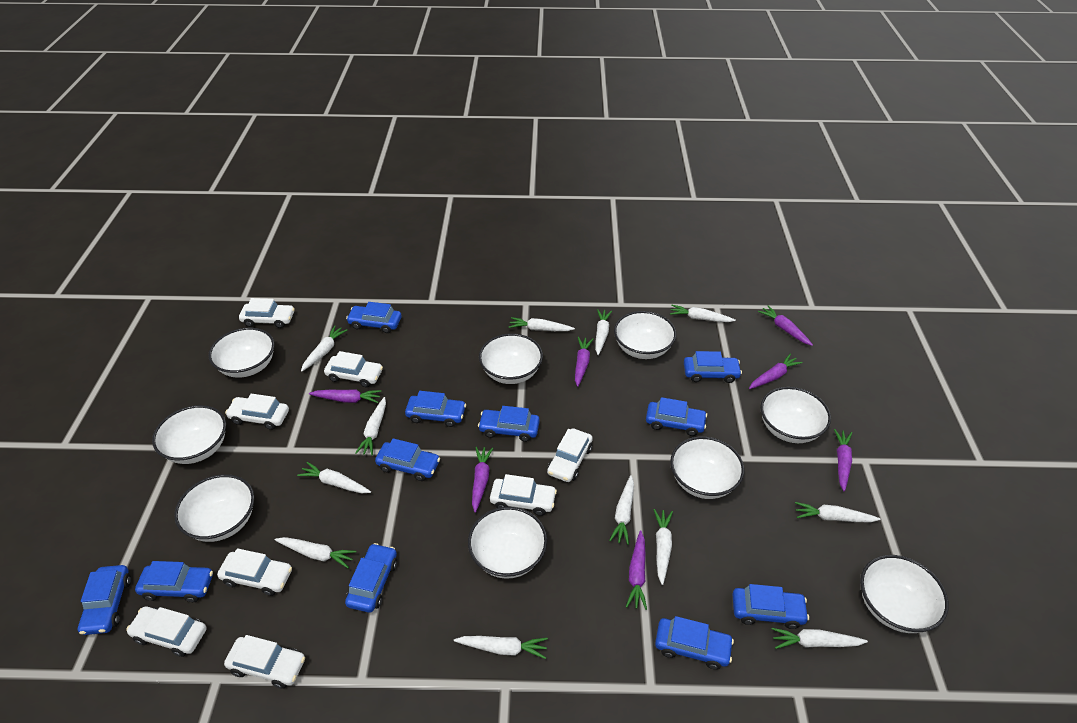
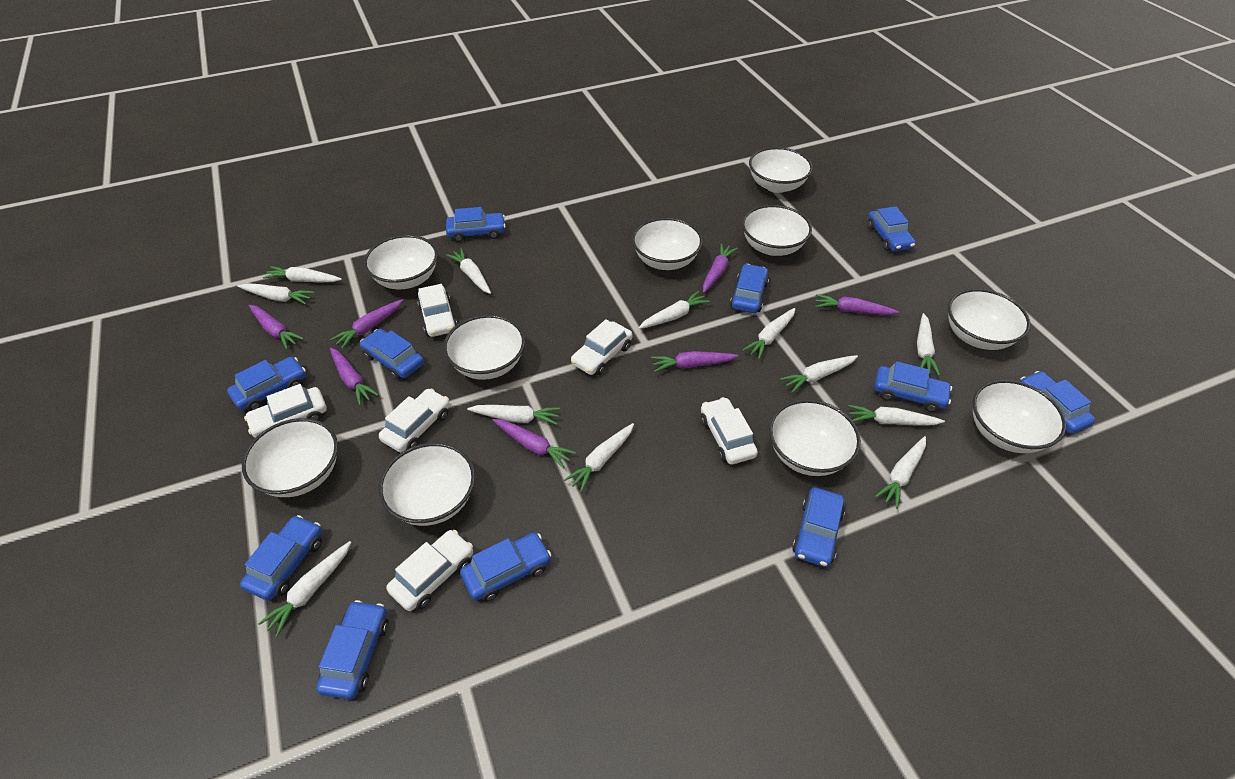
white bowl: 9 -> 10
white car: 8 -> 6

